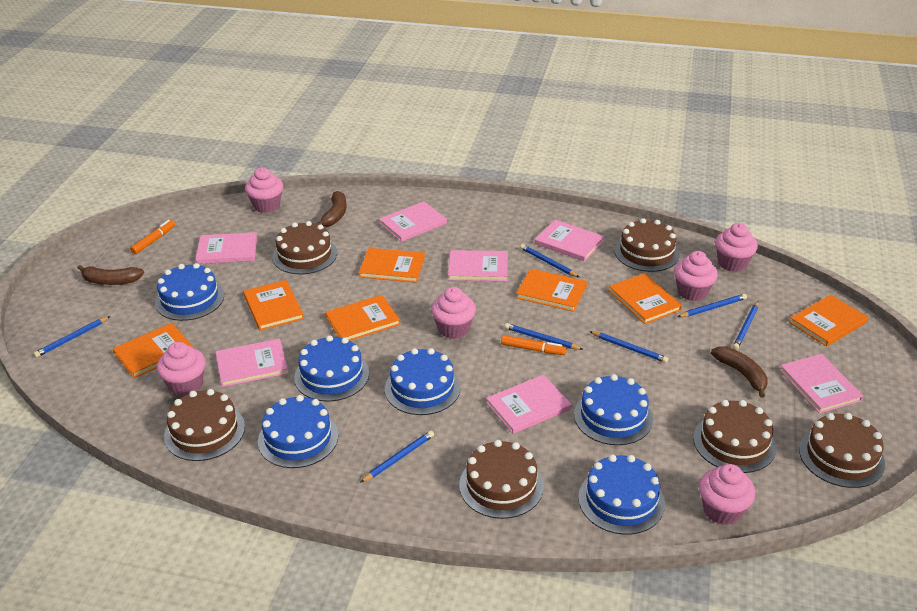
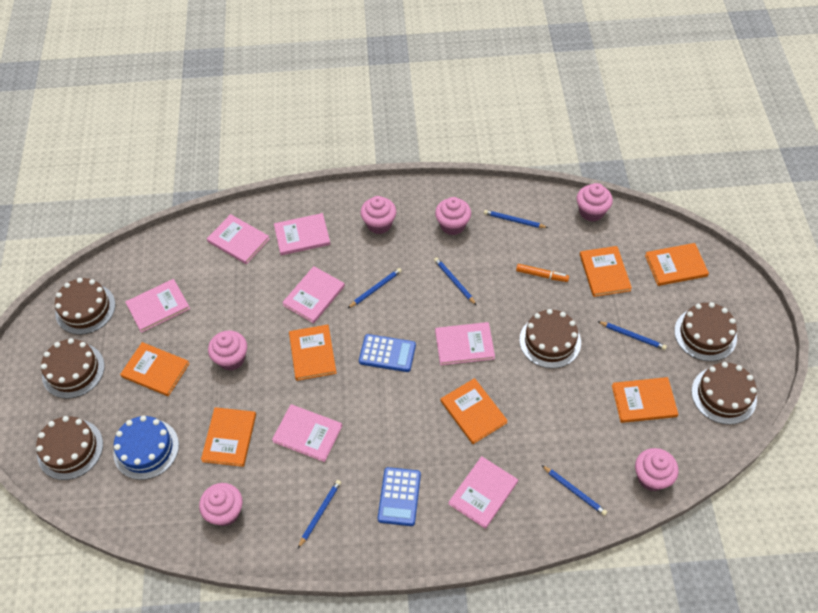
blue cake: 6 -> 1
blue calculator: 0 -> 2
blue pencil: 7 -> 6
brown banana: 3 -> 0
orange marker: 2 -> 1

